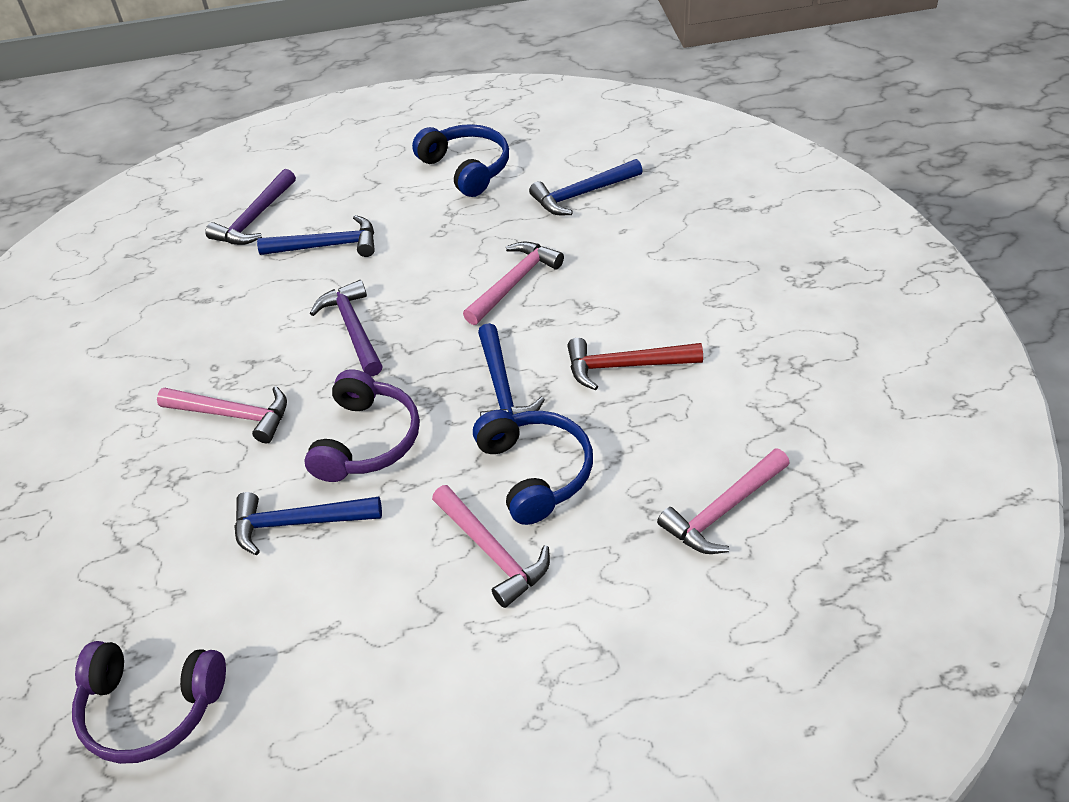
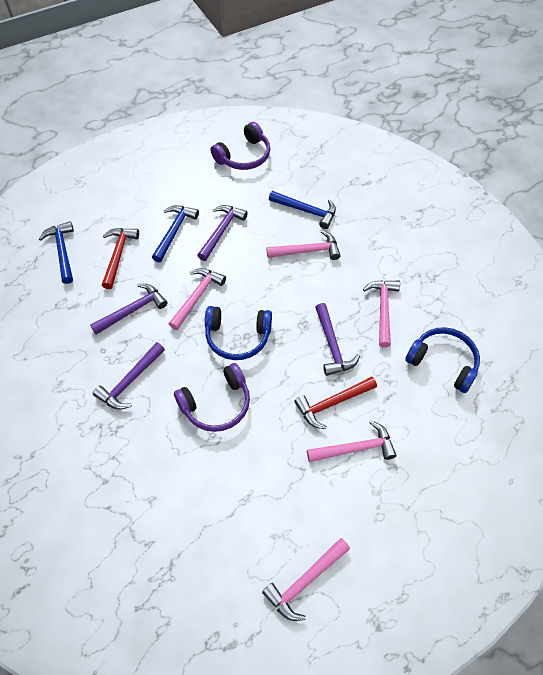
blue hammer: 4 -> 3
pink hammer: 4 -> 5
purple hammer: 2 -> 4
red hammer: 1 -> 2

